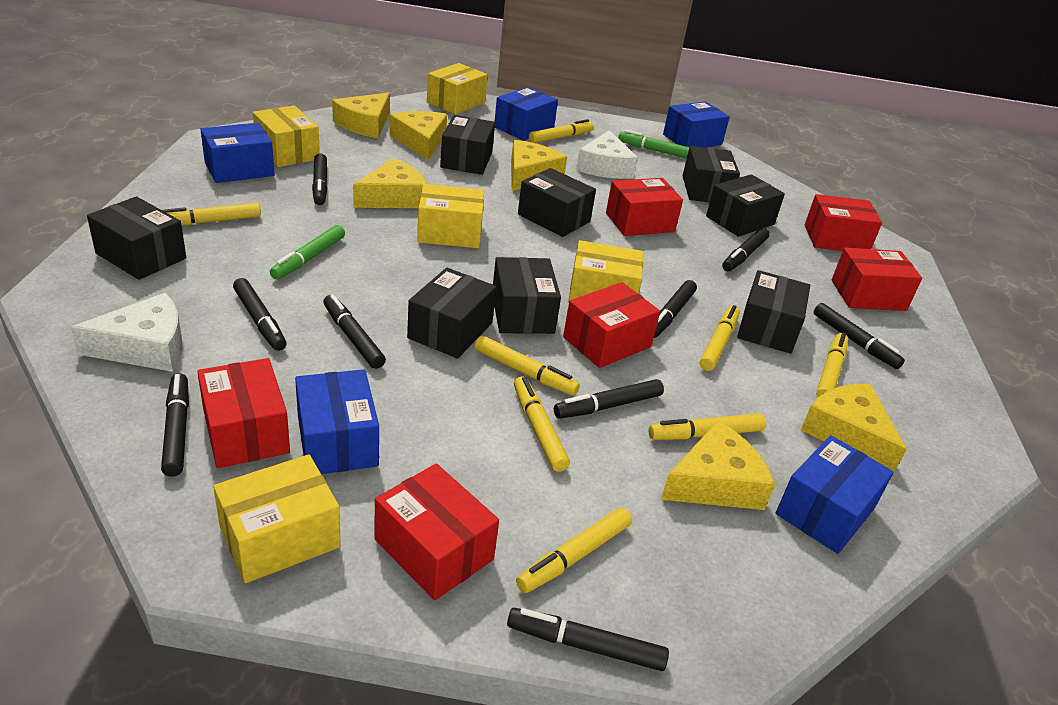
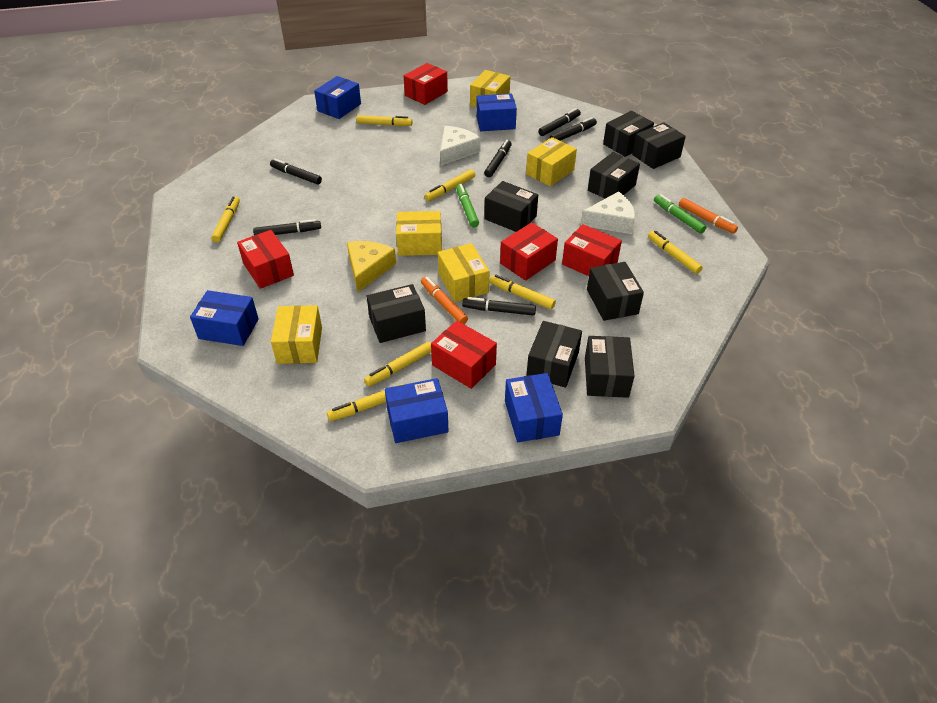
black marker: 9 -> 6
orange marker: 0 -> 2
red box: 6 -> 5
yellow cheese: 6 -> 1
yellow marker: 8 -> 7

